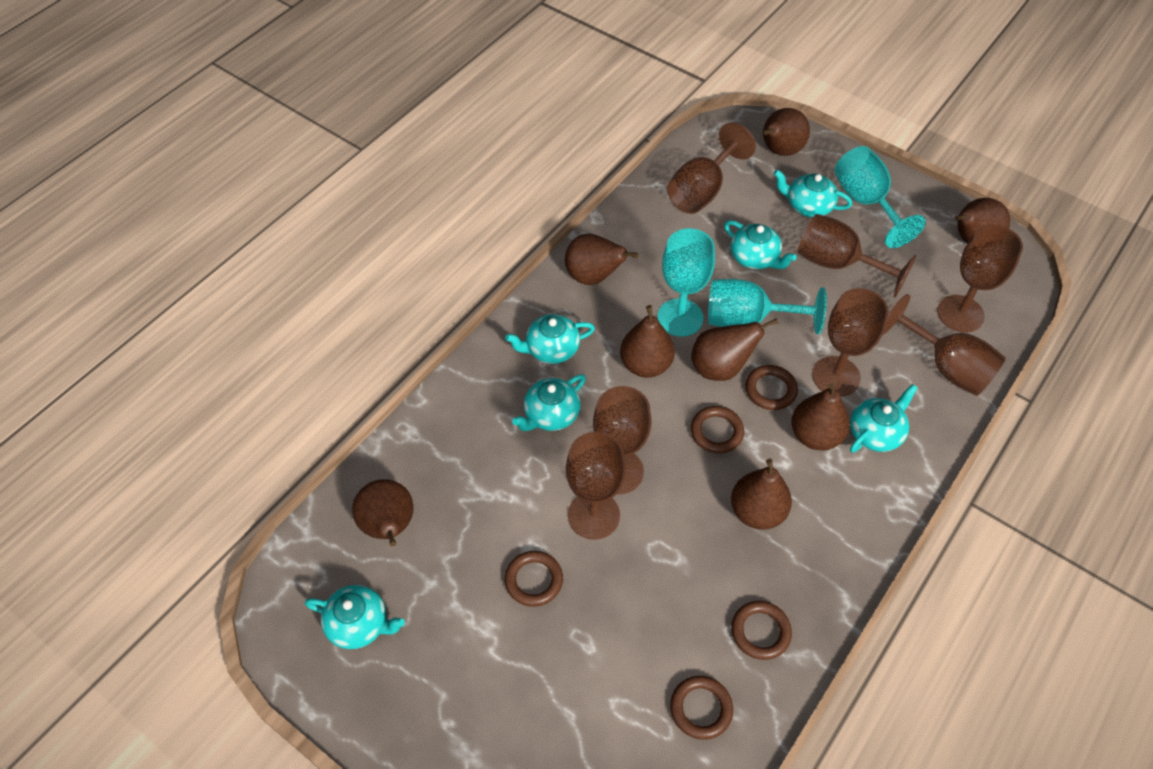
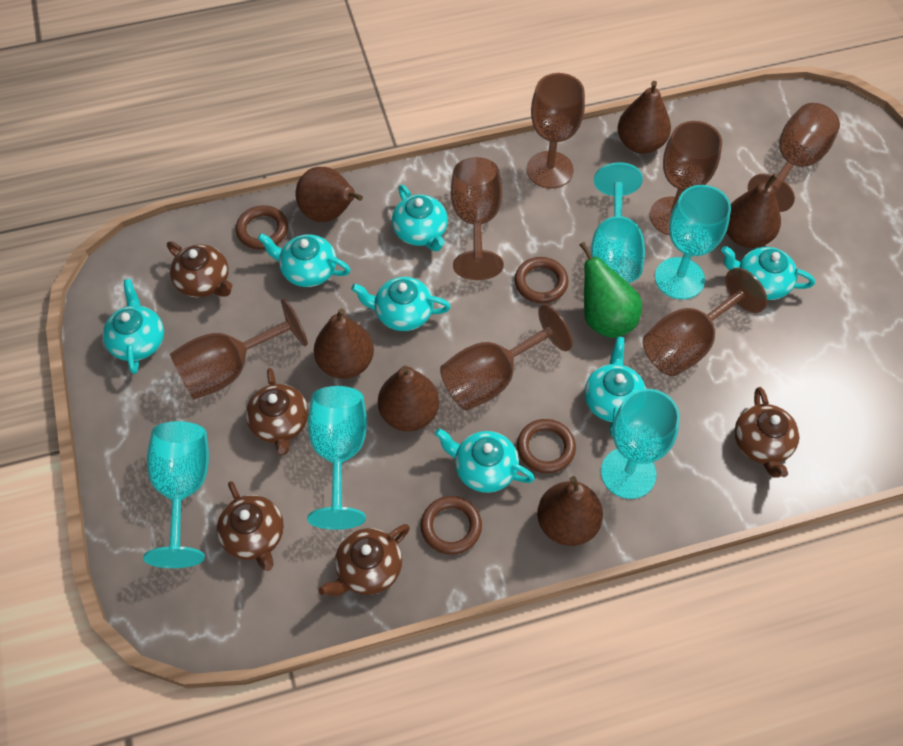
brown pear: 8 -> 6
brown ring: 5 -> 4
brown teapot: 0 -> 5
green pear: 0 -> 1
turquoise goblet: 3 -> 5
turquoise teapot: 6 -> 7

